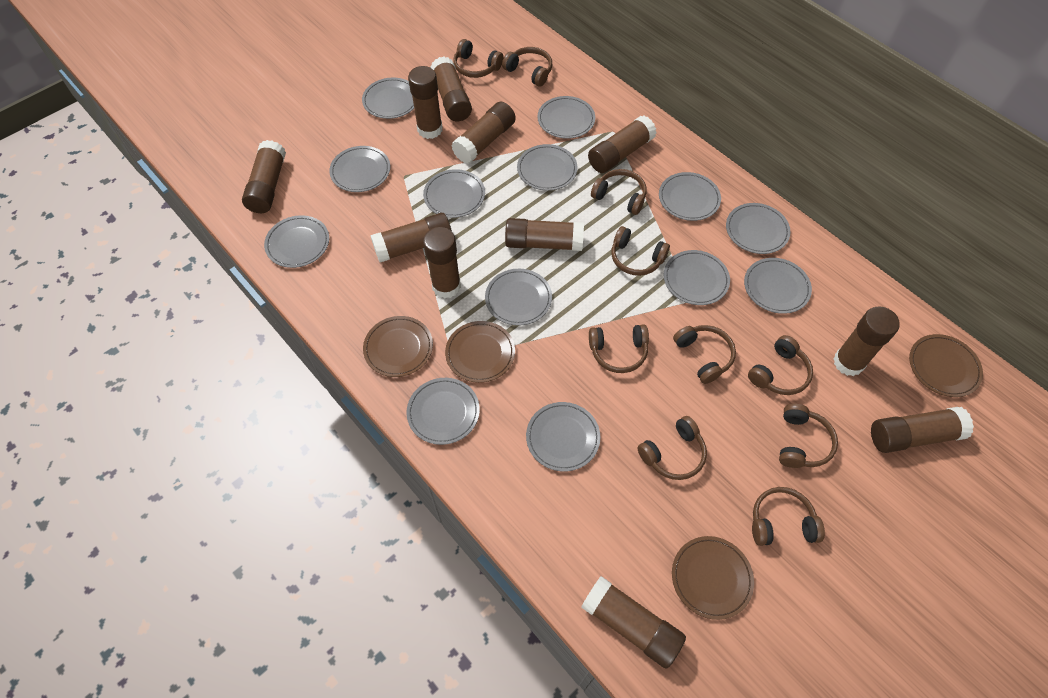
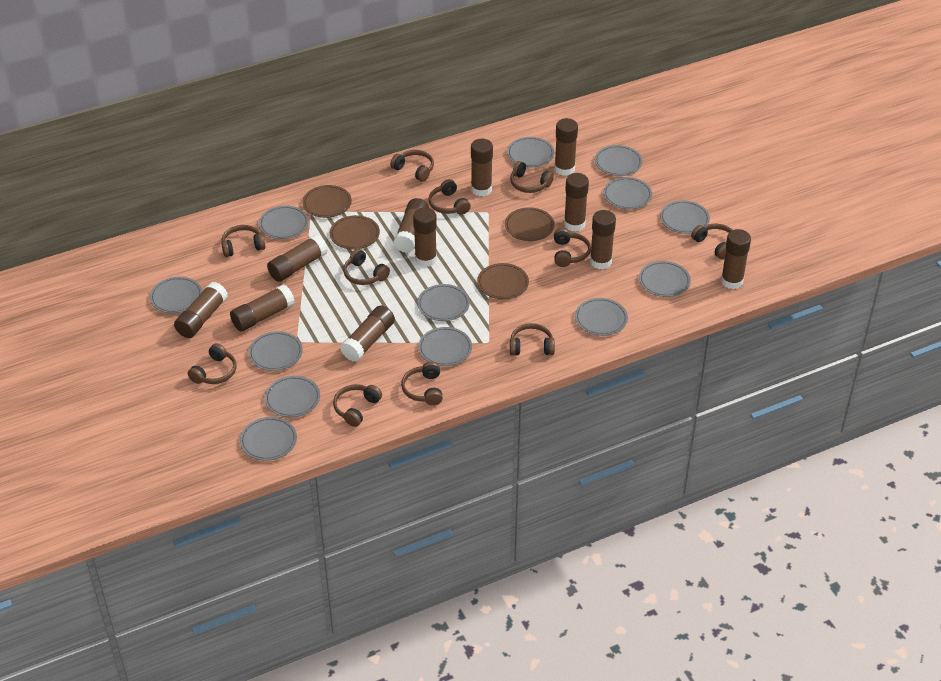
brown headphones: 10 -> 11

